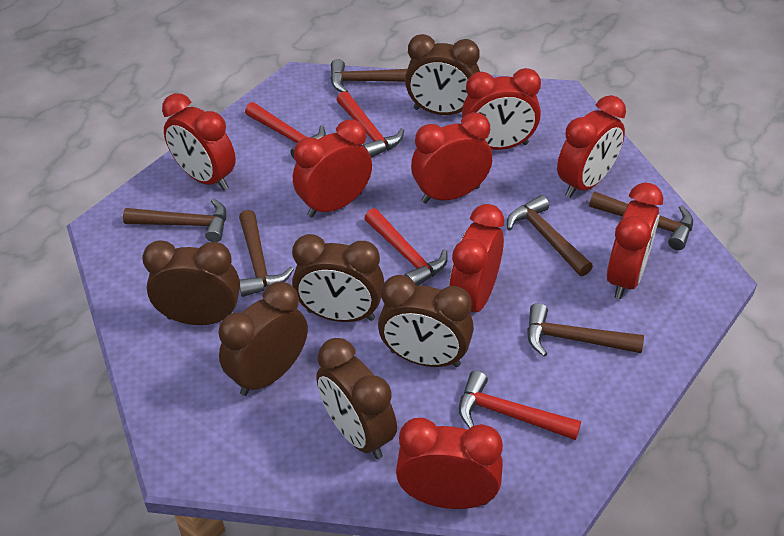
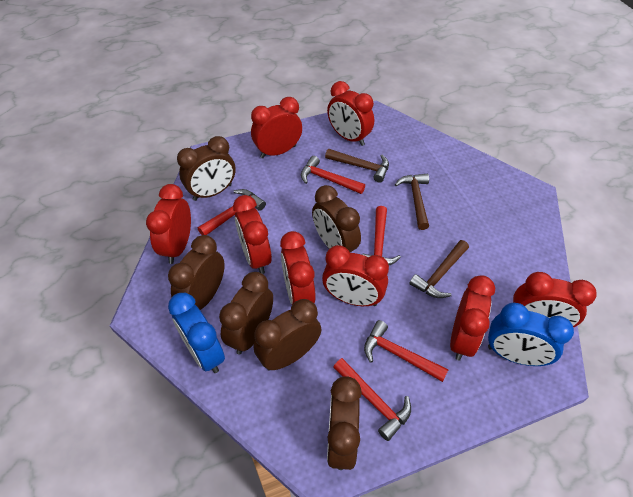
blue clock: 0 -> 2
brown hammer: 6 -> 3
red hammer: 4 -> 5

